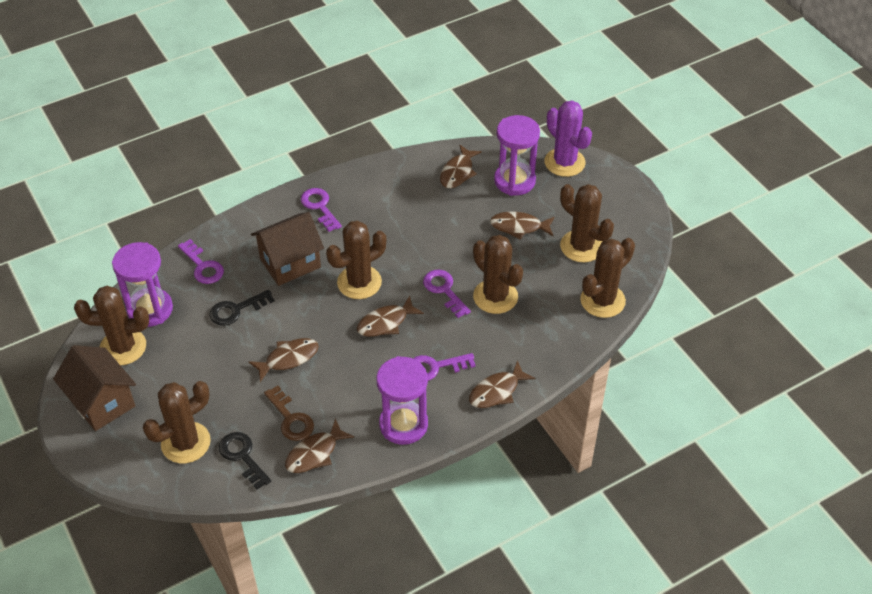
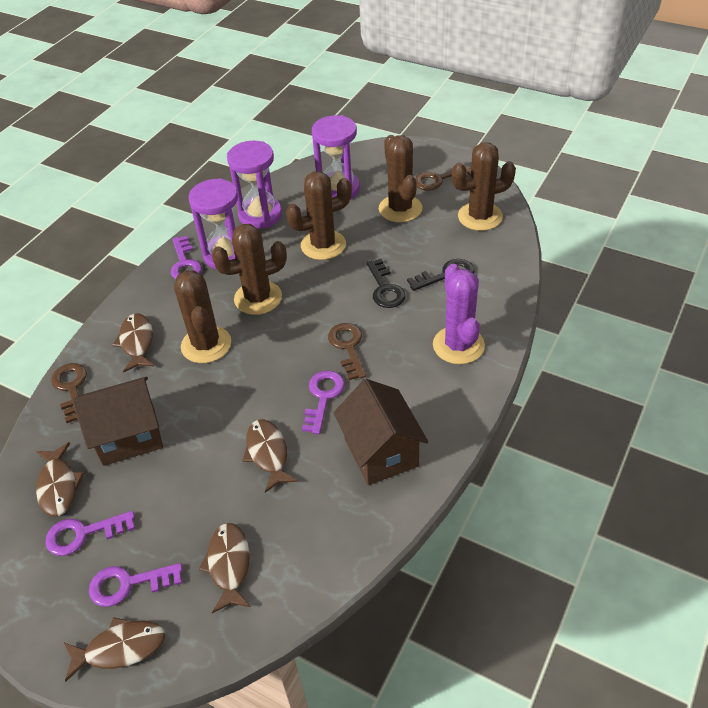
brown cactus: 6 -> 5
brown fish: 6 -> 5
brown key: 1 -> 3

